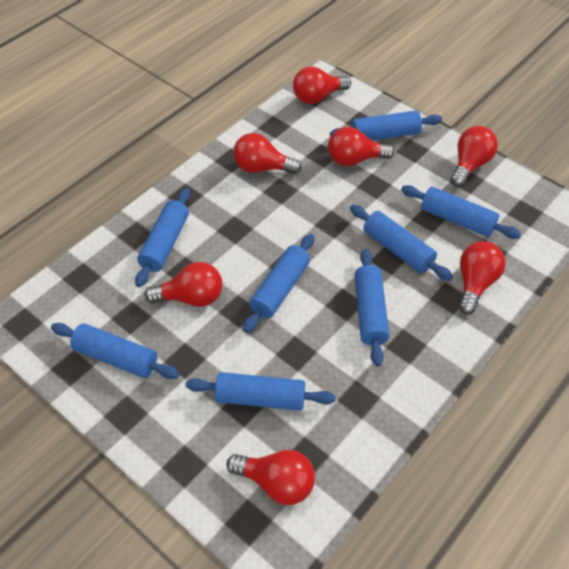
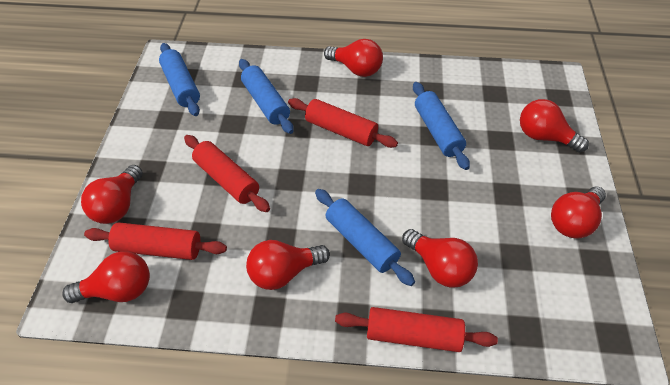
blue rolling pin: 8 -> 4
red rolling pin: 0 -> 4

